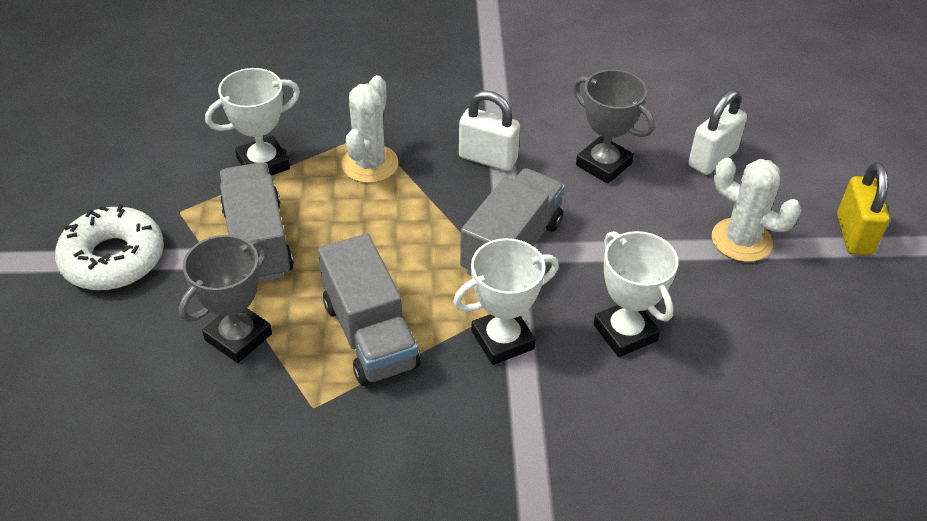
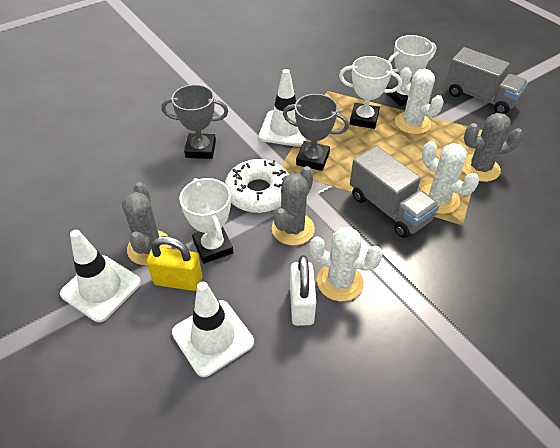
grey cactus: 0 -> 3
grey truck: 3 -> 2
white cactus: 2 -> 3
white padlock: 2 -> 1
white traffic cone: 0 -> 3

